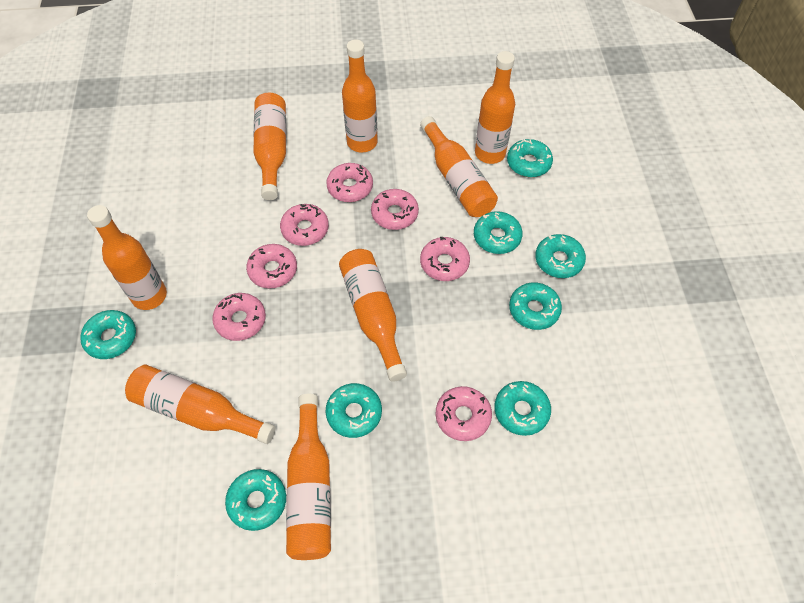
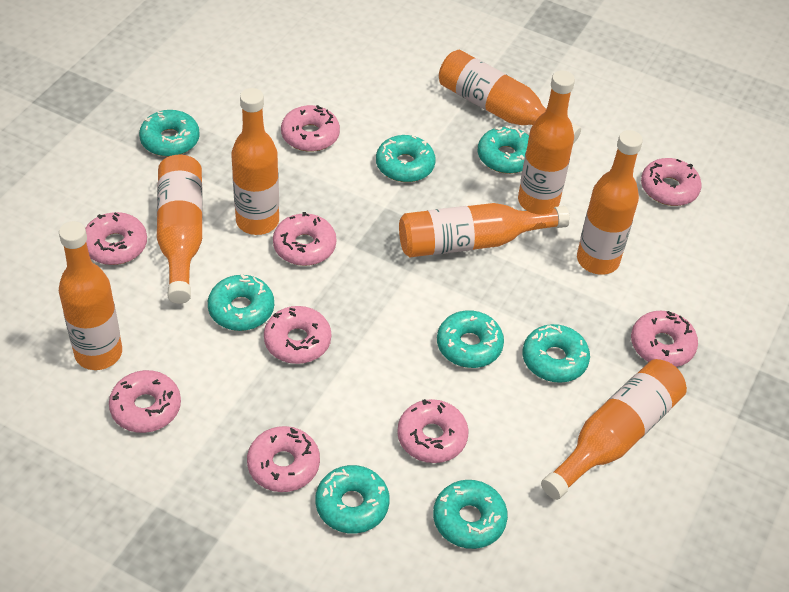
pink donut: 7 -> 9

